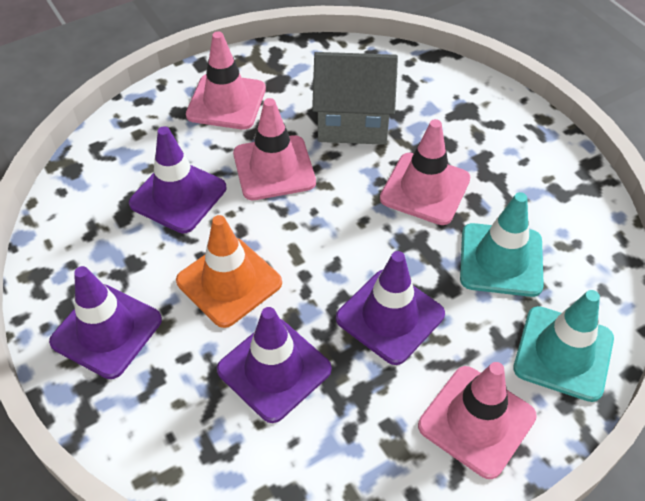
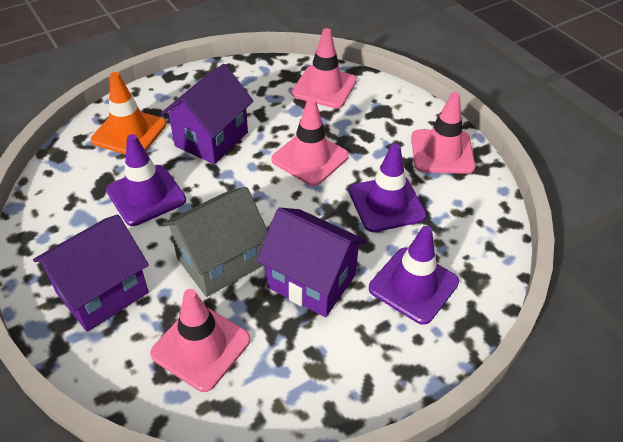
purple house: 0 -> 3
purple traffic cone: 4 -> 3
turquoise traffic cone: 2 -> 0

